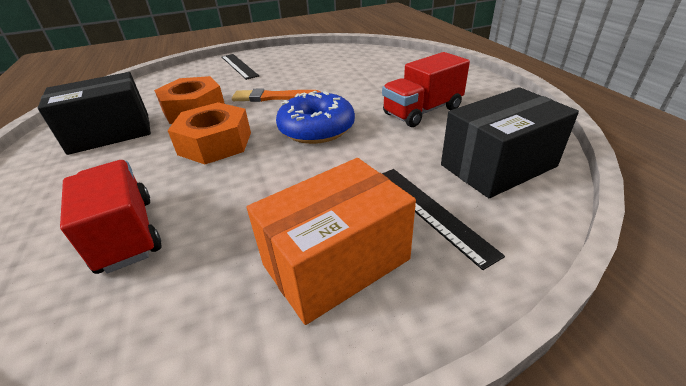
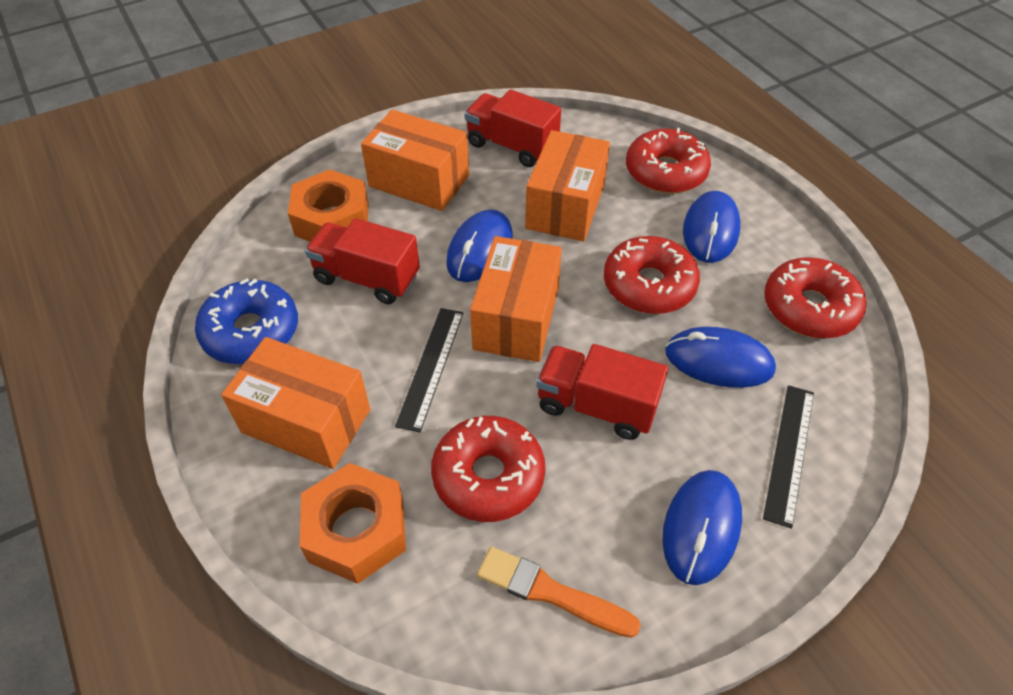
black box: 2 -> 0
blue mouse: 0 -> 4
orange box: 1 -> 4
red donut: 0 -> 4
red truck: 2 -> 3

